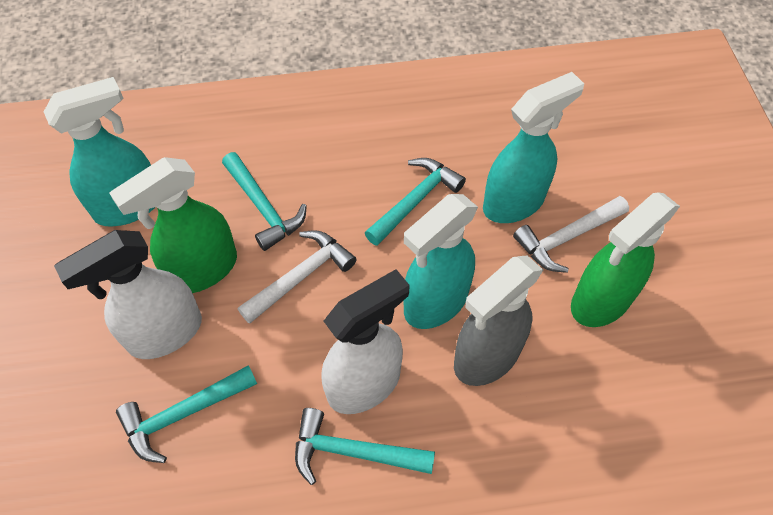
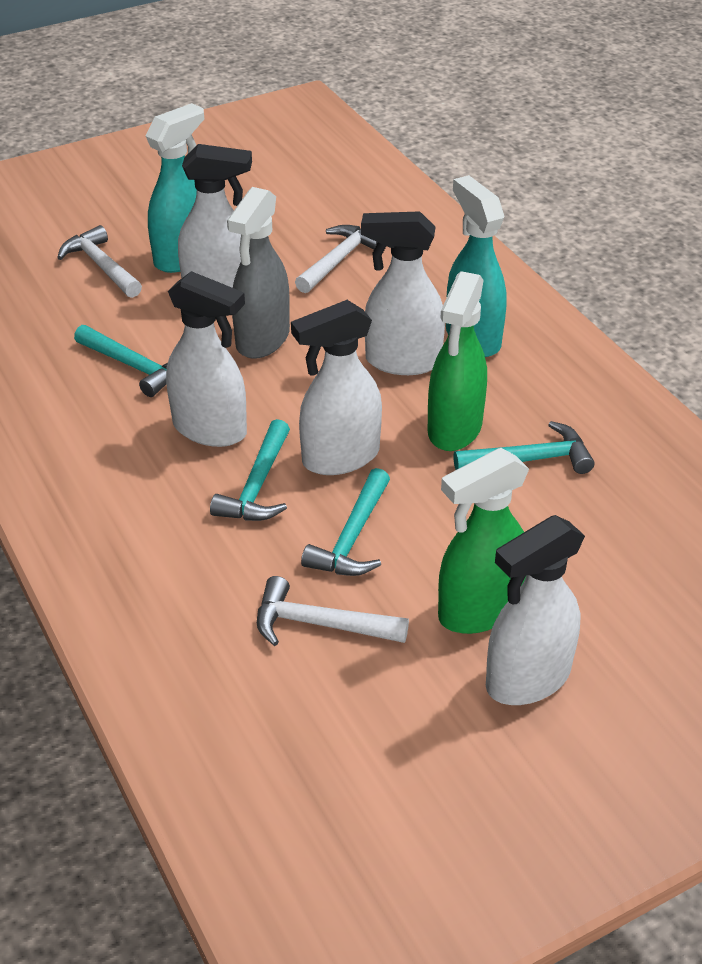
turquoise spray bottle: 3 -> 2
white hammer: 2 -> 3
white spray bottle: 2 -> 5

